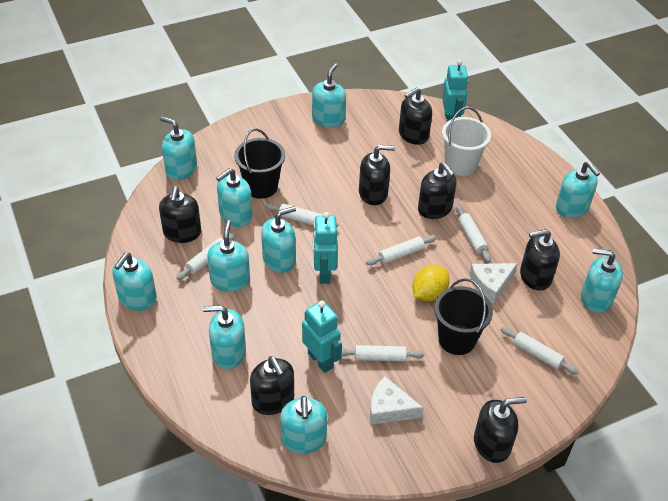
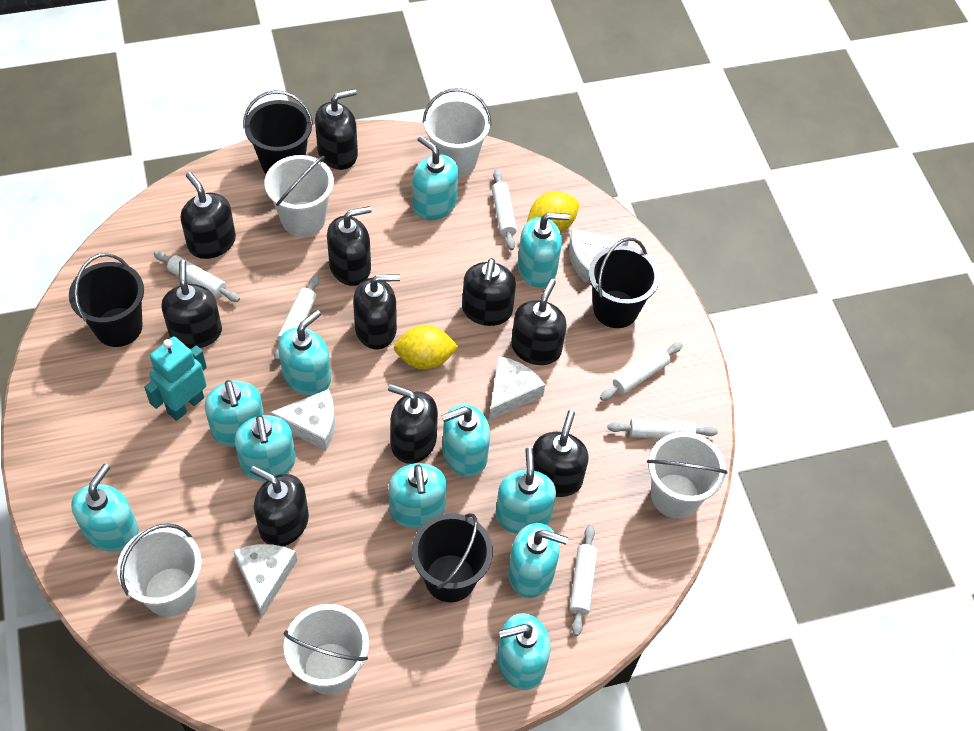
black bucket: 2 -> 4
black soap dispenser: 7 -> 10
turquoise robot: 3 -> 1
turquoise soap dispenser: 10 -> 11
white bucket: 1 -> 5
white cheese: 2 -> 4
yellow lemon: 1 -> 2

